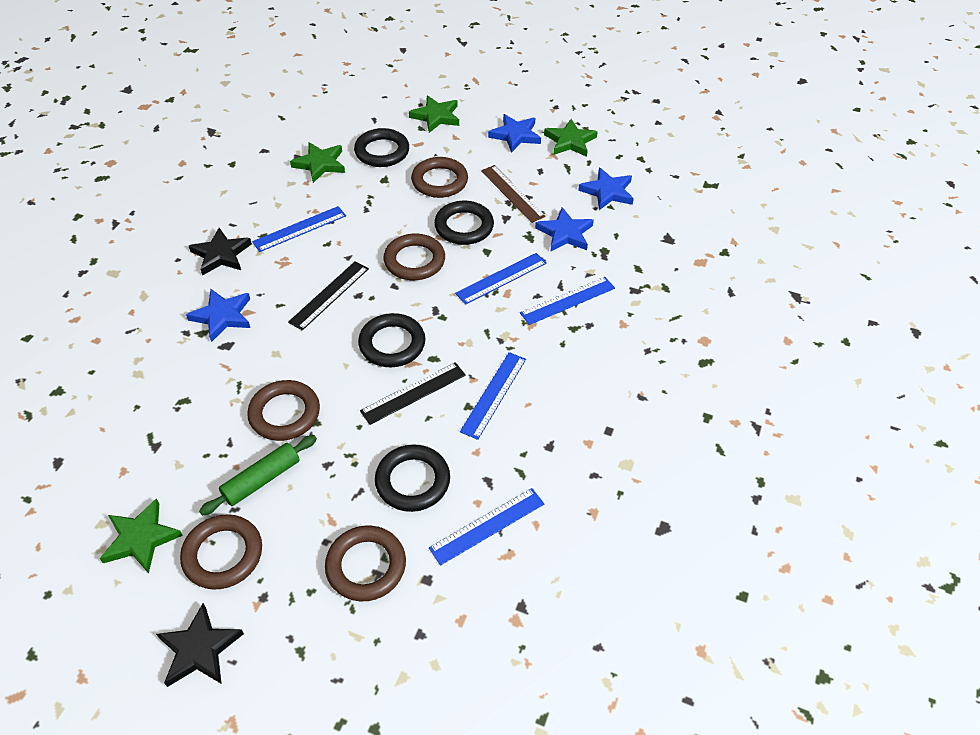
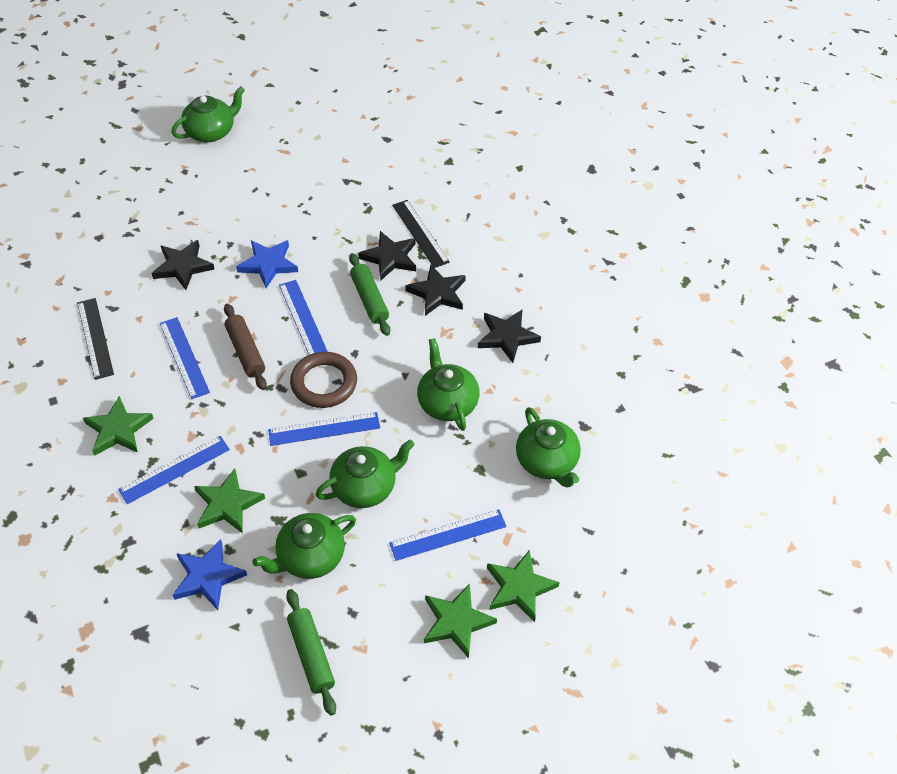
black ring: 4 -> 0
black star: 2 -> 4
blue star: 4 -> 2
brown ring: 5 -> 1
brown rolling pin: 0 -> 1
brown ruler: 1 -> 0
green rolling pin: 1 -> 2
green teapot: 0 -> 5

